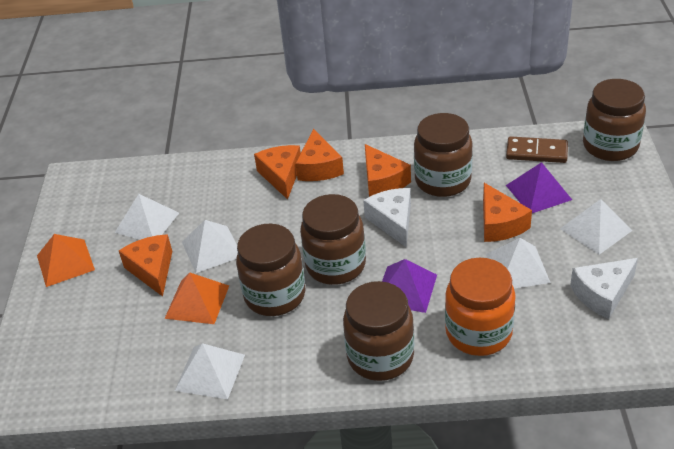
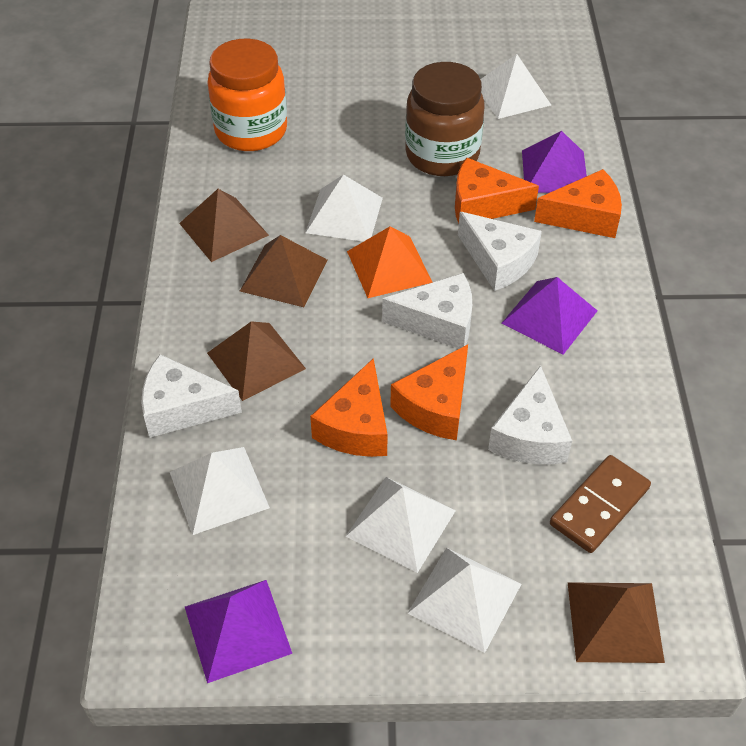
brown jar: 5 -> 1
brown pyramid: 0 -> 4
orange cheese: 5 -> 4
orange pyramid: 2 -> 1
purple pyramid: 2 -> 3
white cheese: 2 -> 4

